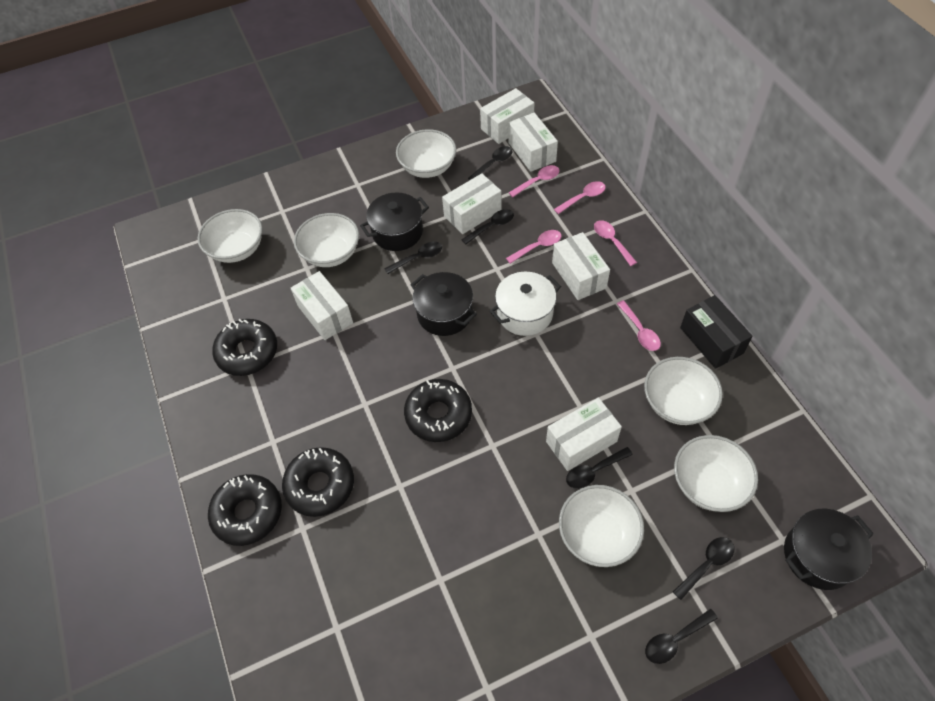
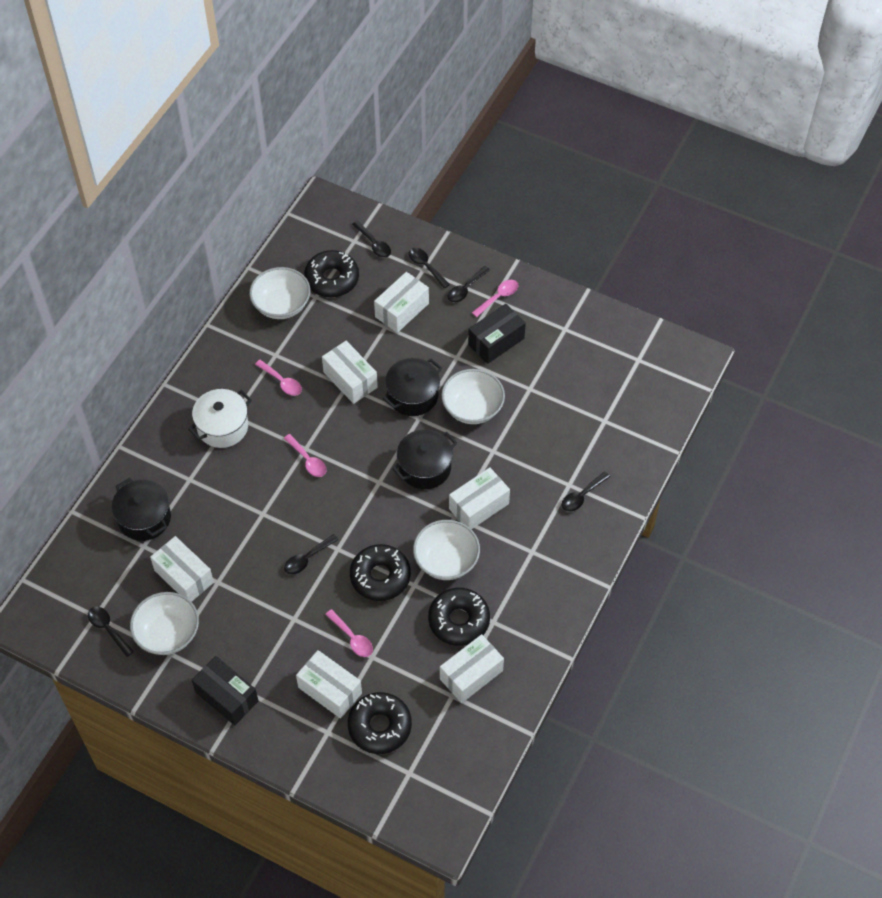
black box: 1 -> 2
pink spoon: 5 -> 4
white bowl: 6 -> 4

